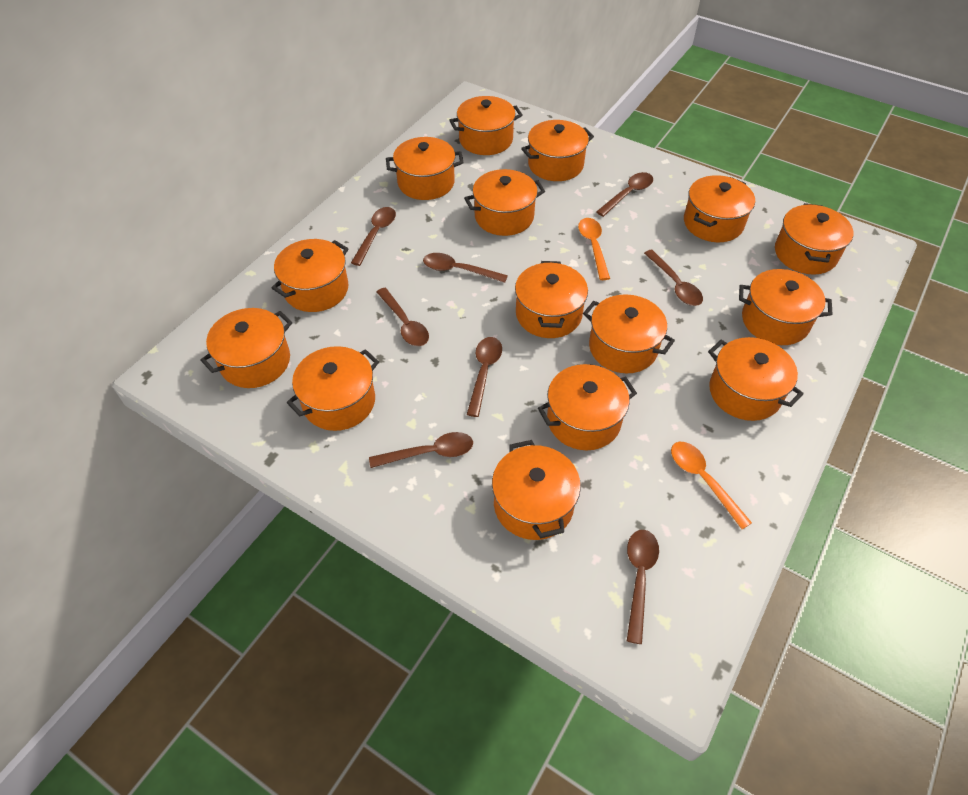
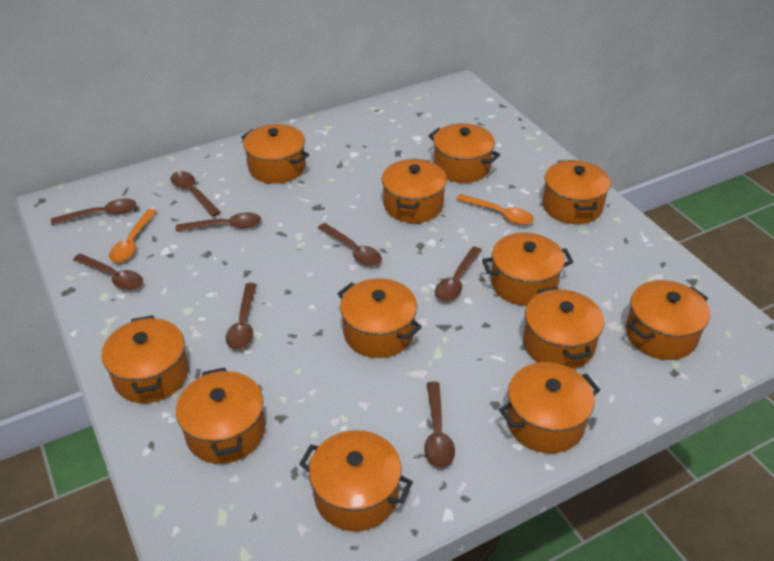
orange pot: 15 -> 12

